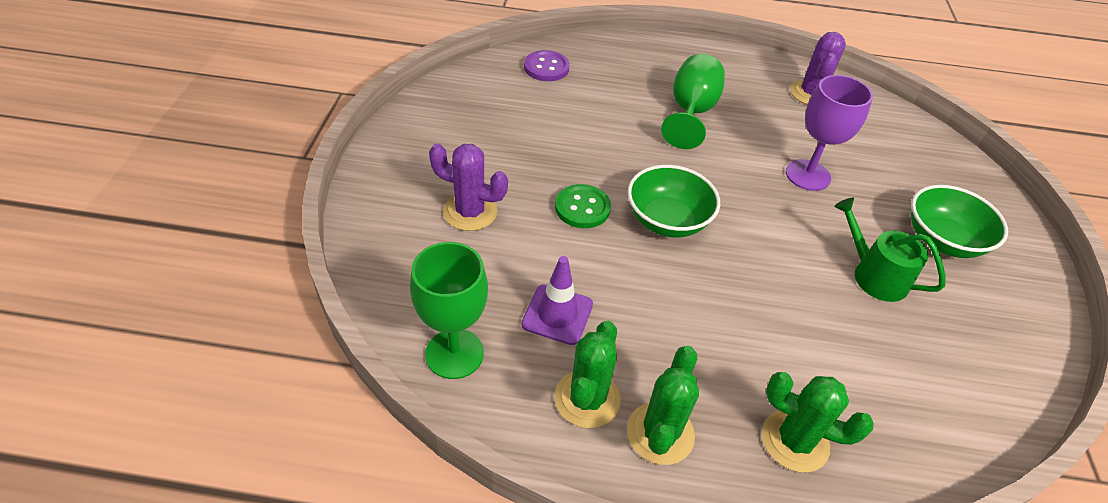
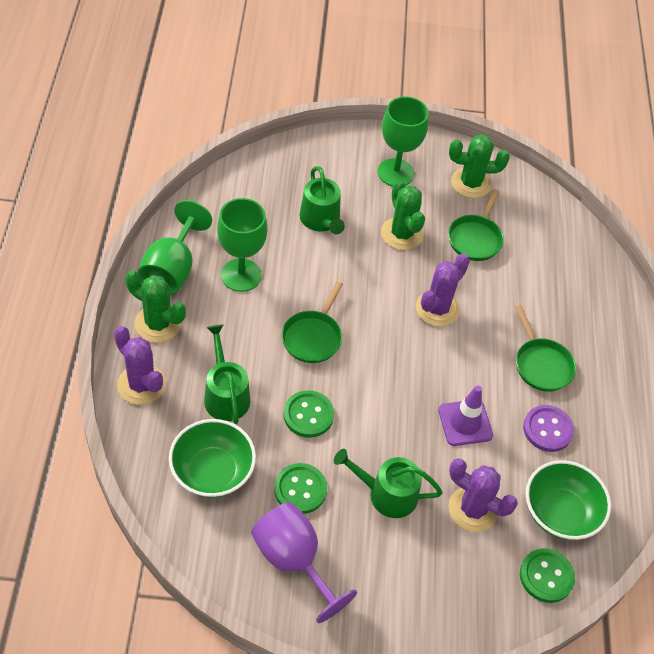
green button: 1 -> 3
green goblet: 2 -> 3
green pan: 0 -> 3
green watering can: 1 -> 3
purple cactus: 2 -> 3

